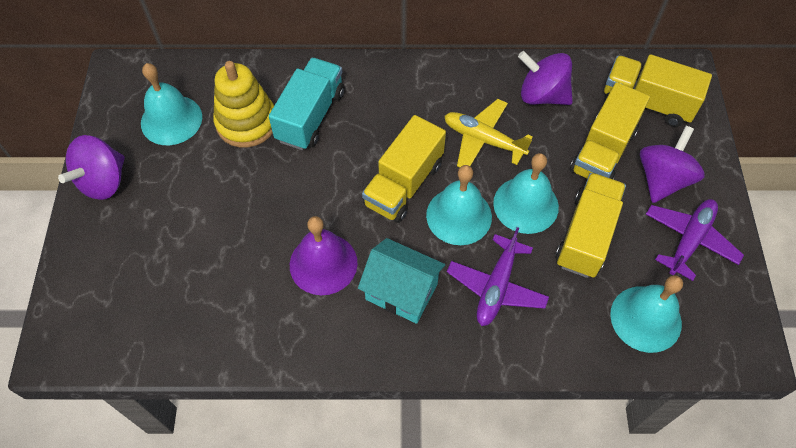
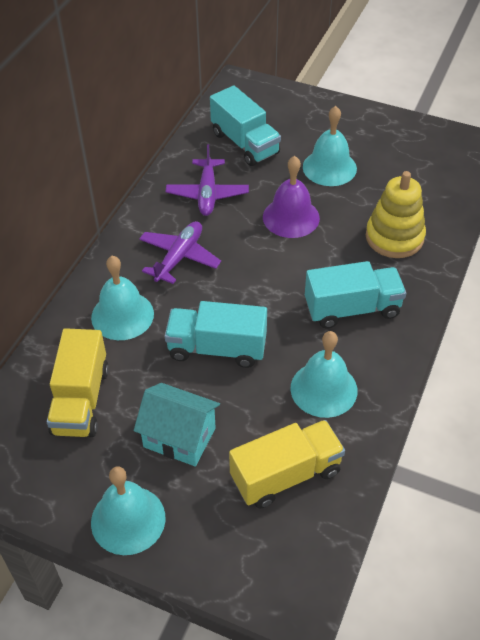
purple spinning top: 3 -> 0
turquoise truck: 1 -> 3
yellow plane: 1 -> 0
yellow truck: 4 -> 2

